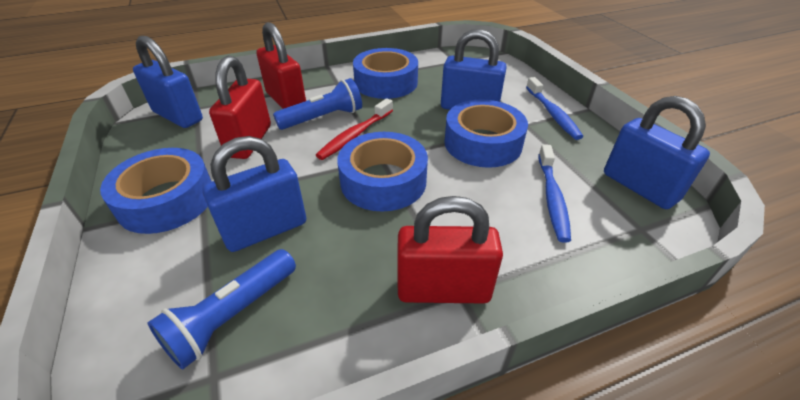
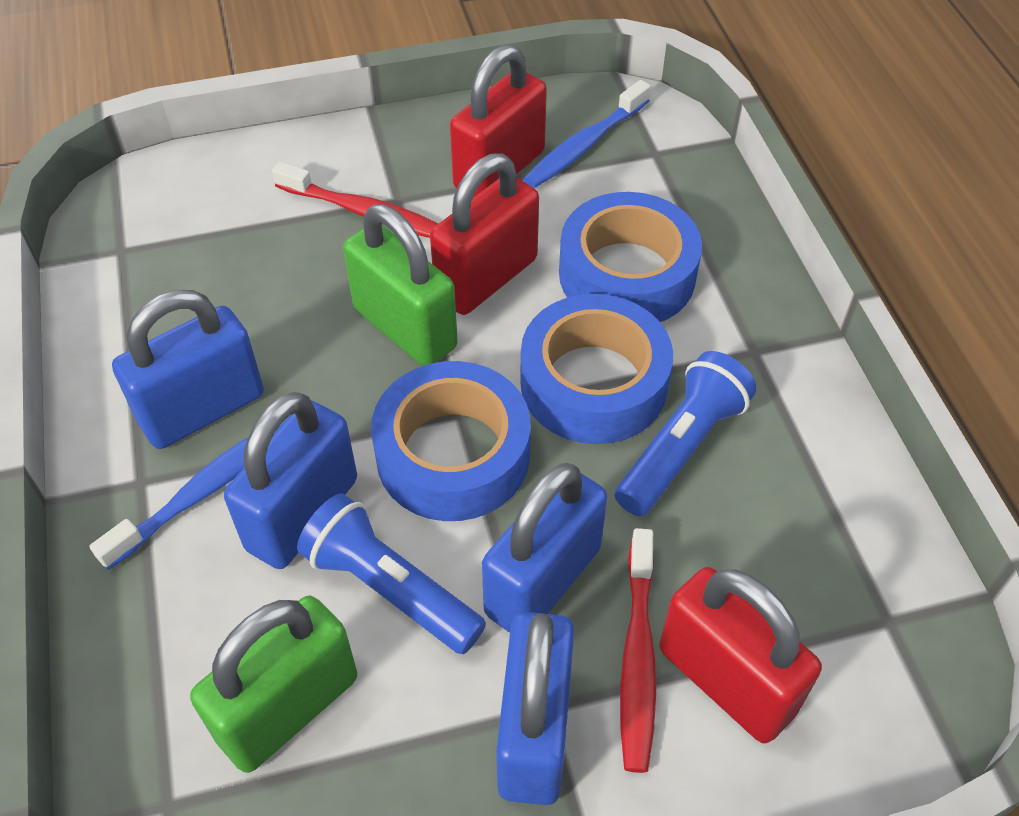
blue tape: 4 -> 3
green padlock: 0 -> 2
red toothbrush: 1 -> 2

